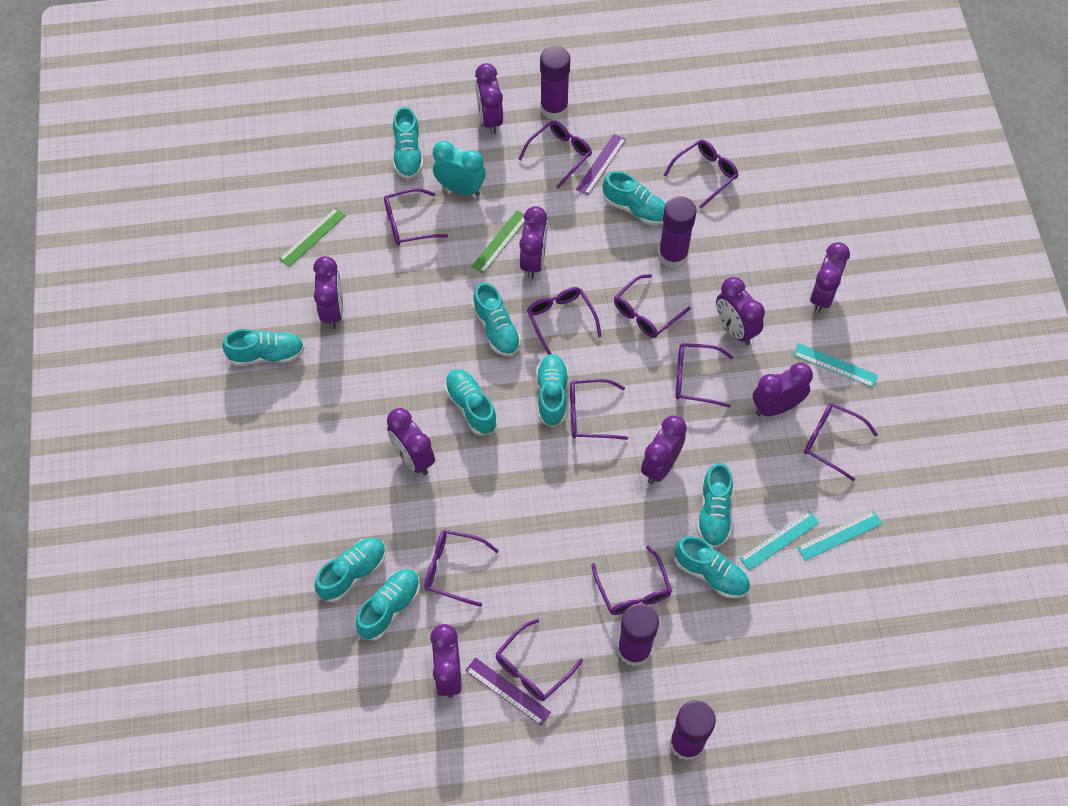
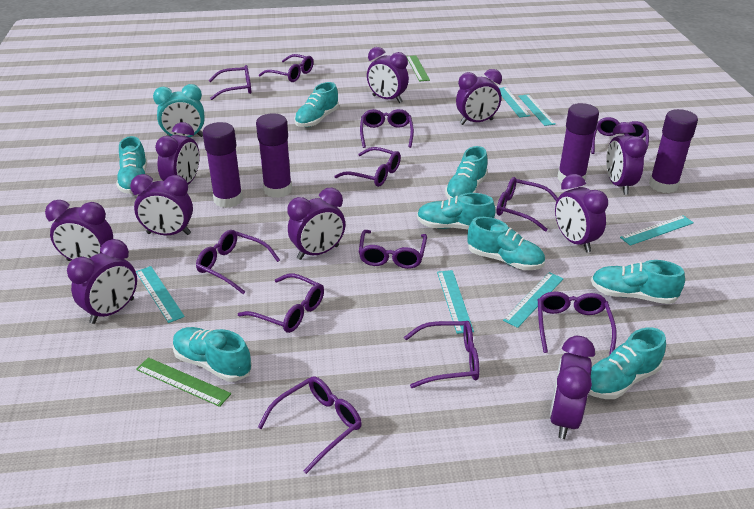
purple clock: 9 -> 10
purple glasses: 11 -> 12
purple ruler: 2 -> 0
turquoise ruler: 3 -> 6
turquoise shoe: 10 -> 8

